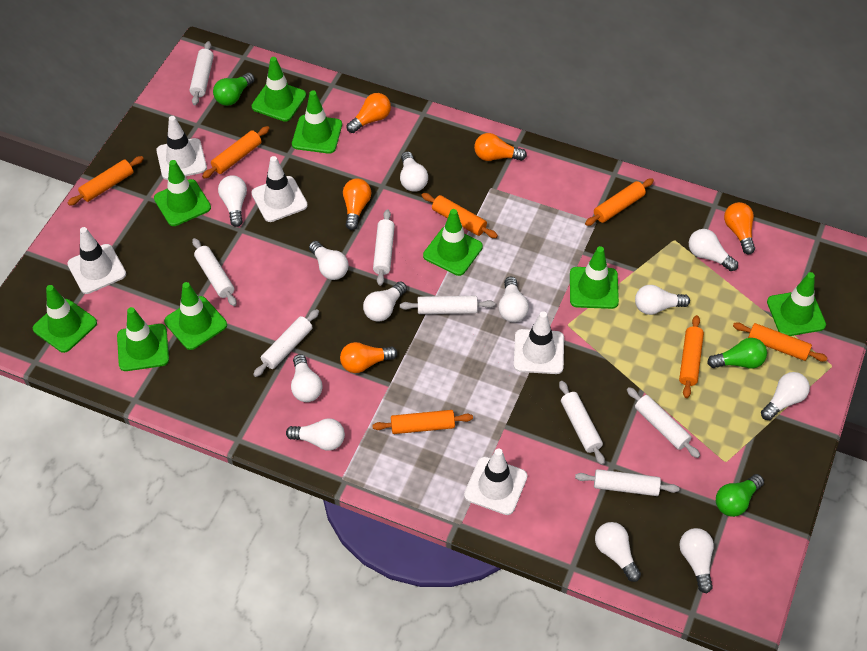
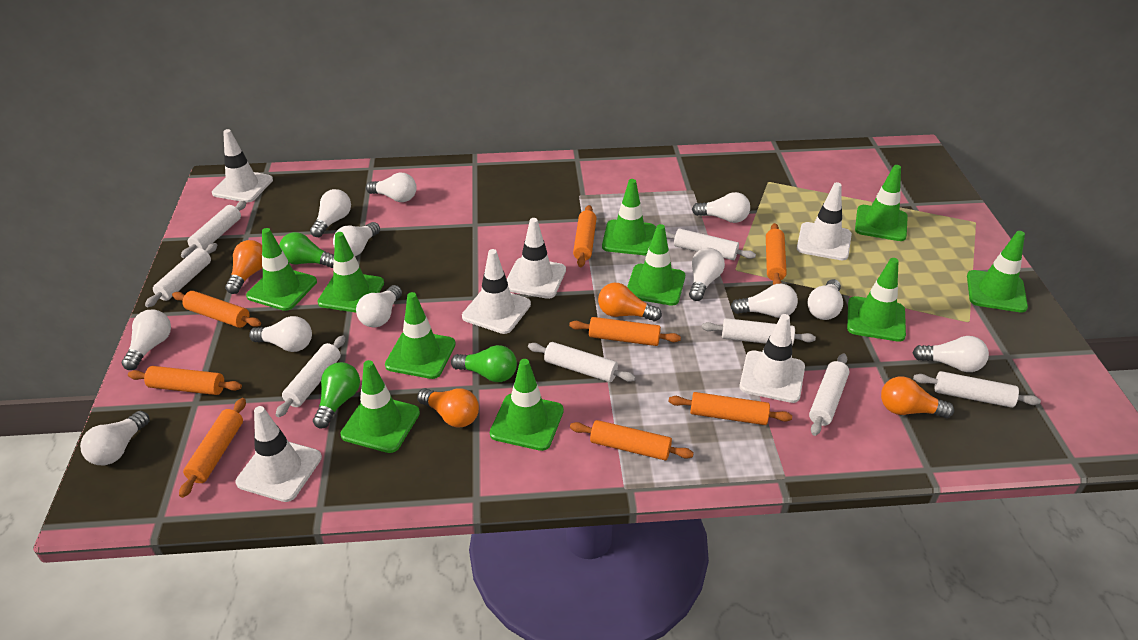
green traffic cone: 9 -> 10
orange light bulb: 5 -> 4
orange rolling pin: 7 -> 8
white traffic cone: 5 -> 6

